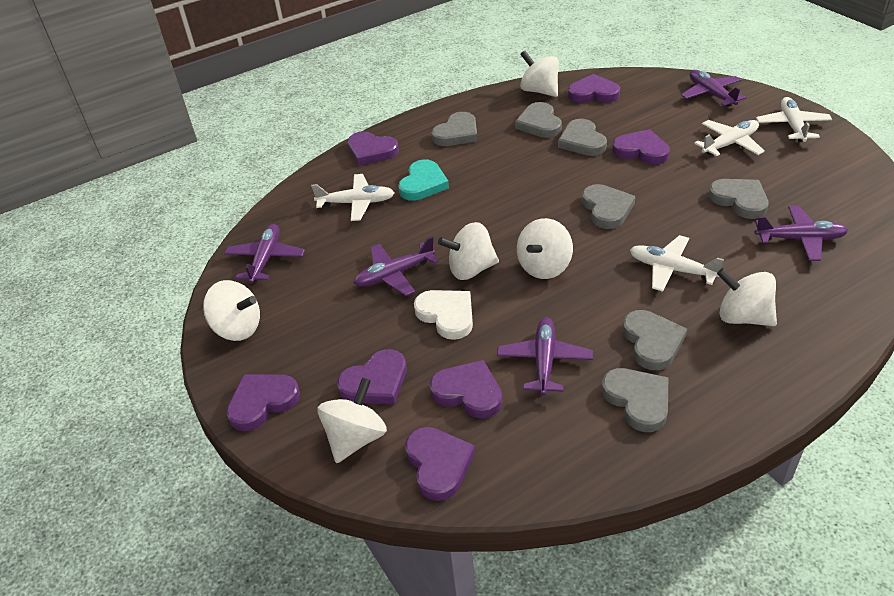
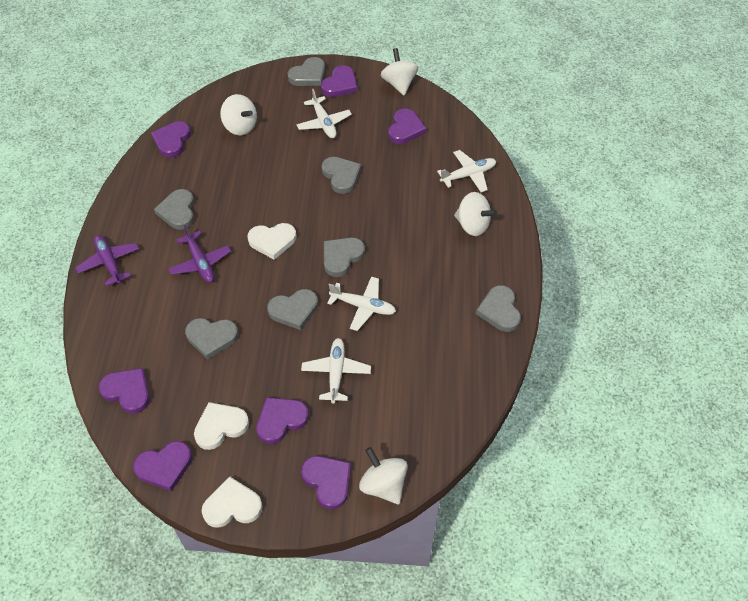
purple plane: 5 -> 2
turquoise heart: 1 -> 0
white heart: 1 -> 3
white spinning top: 6 -> 4

